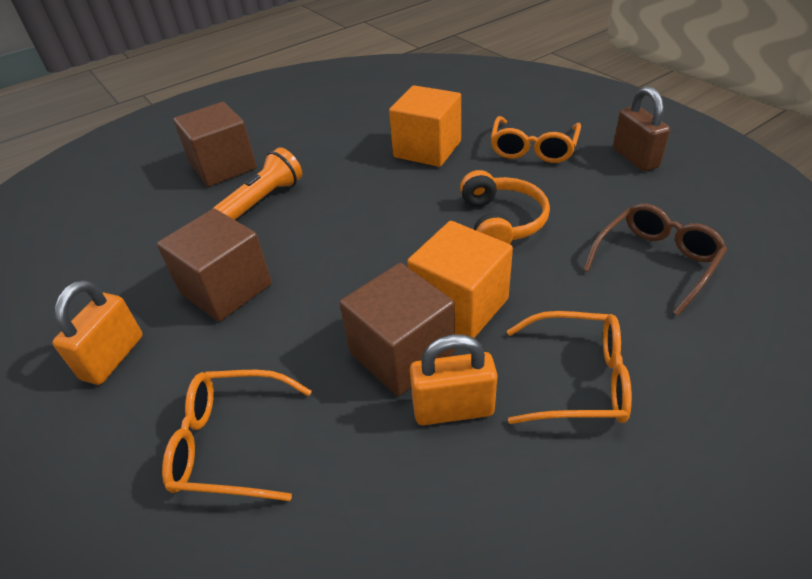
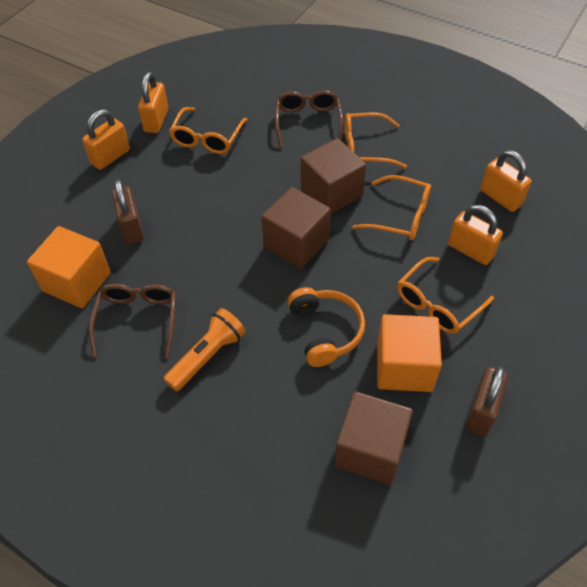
brown glasses: 1 -> 2
brown padlock: 1 -> 2
orange glasses: 3 -> 4
orange padlock: 2 -> 4

